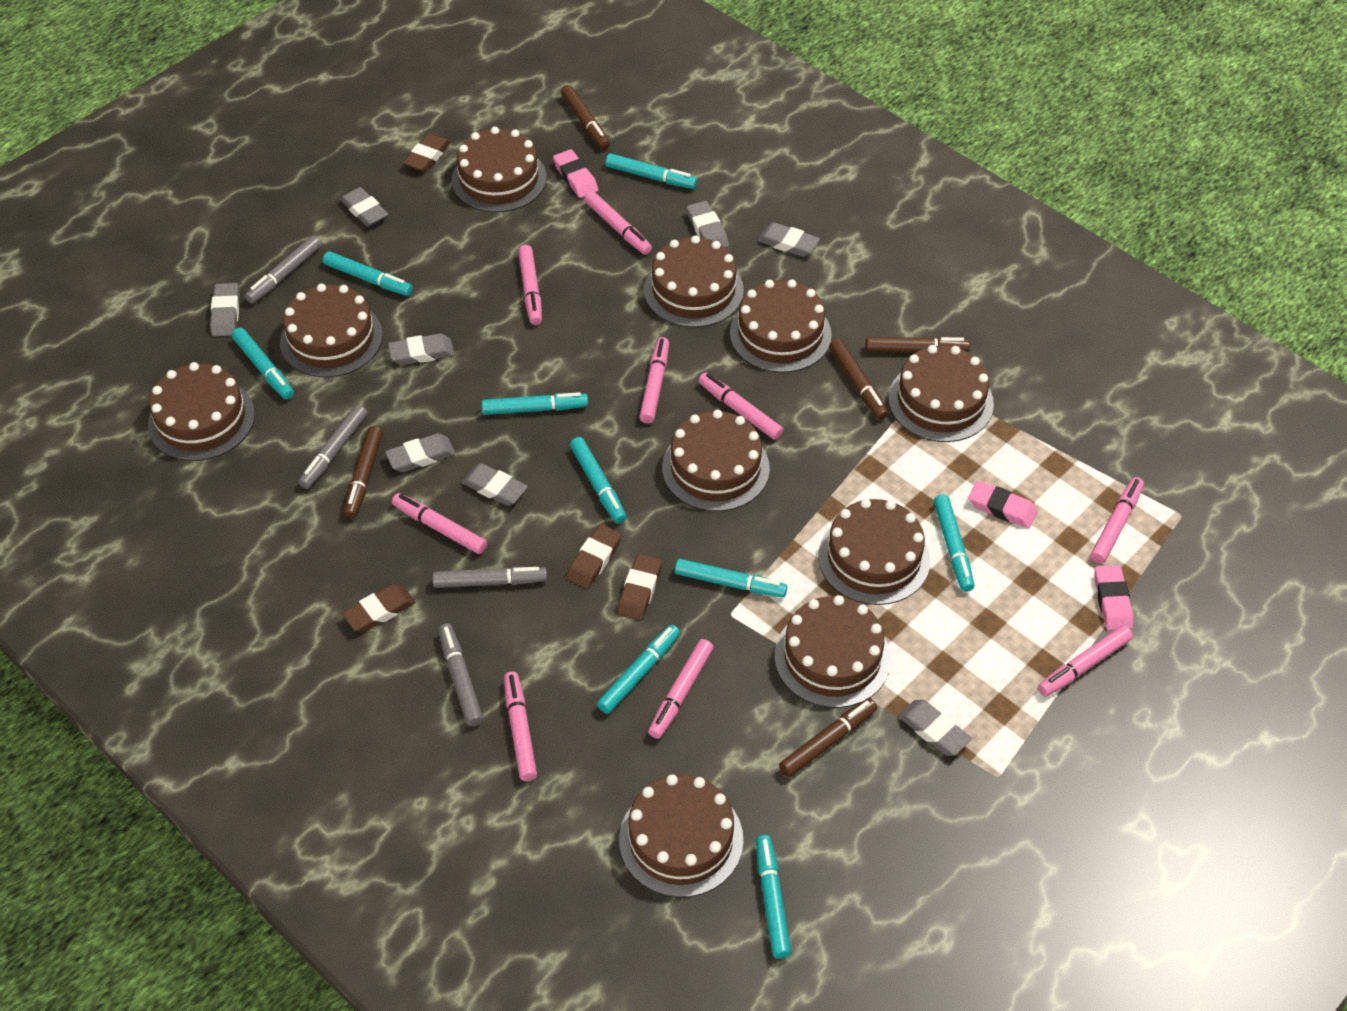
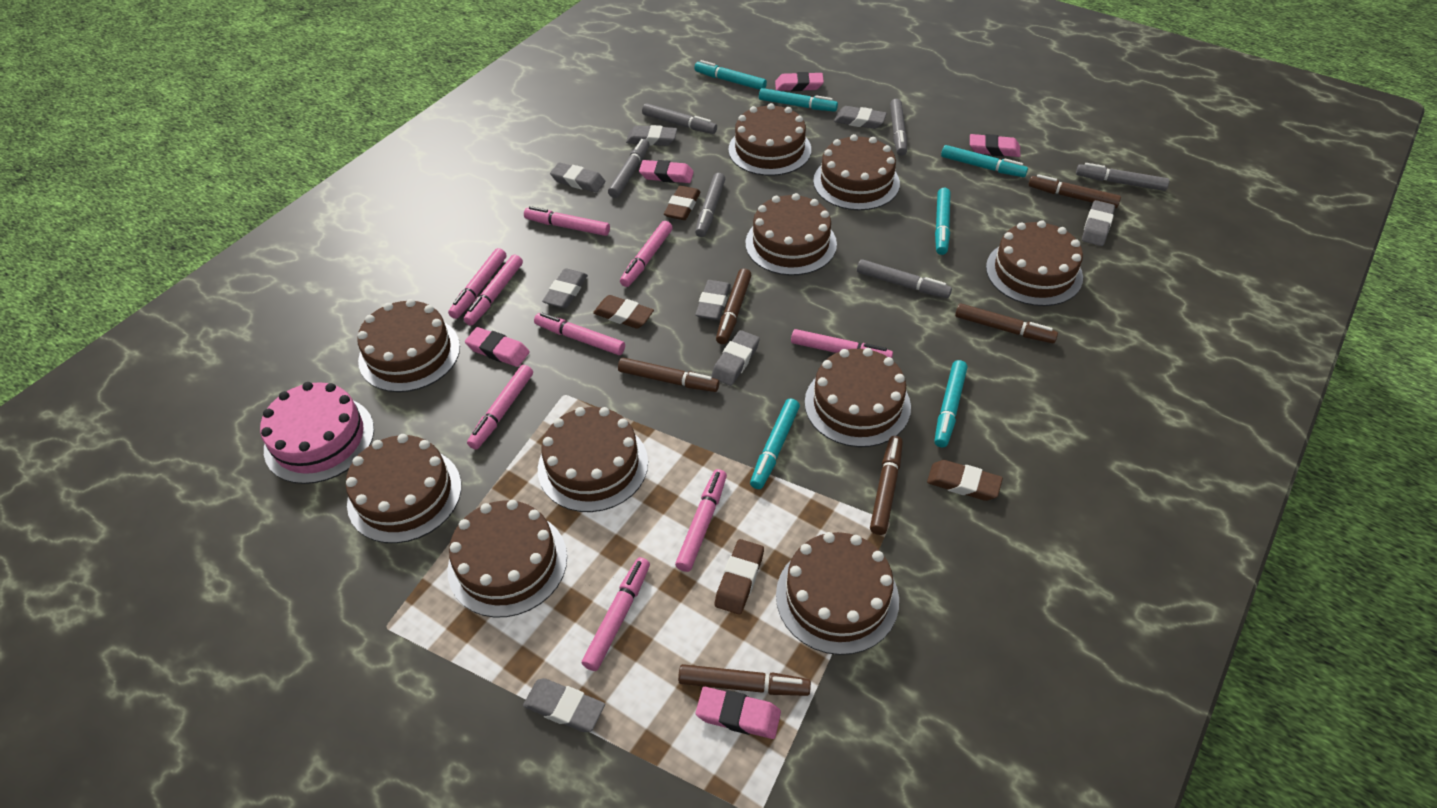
brown marker: 5 -> 6
grey marker: 4 -> 6
pink cake: 0 -> 1
pink eraser: 3 -> 5
turquoise marker: 9 -> 6

